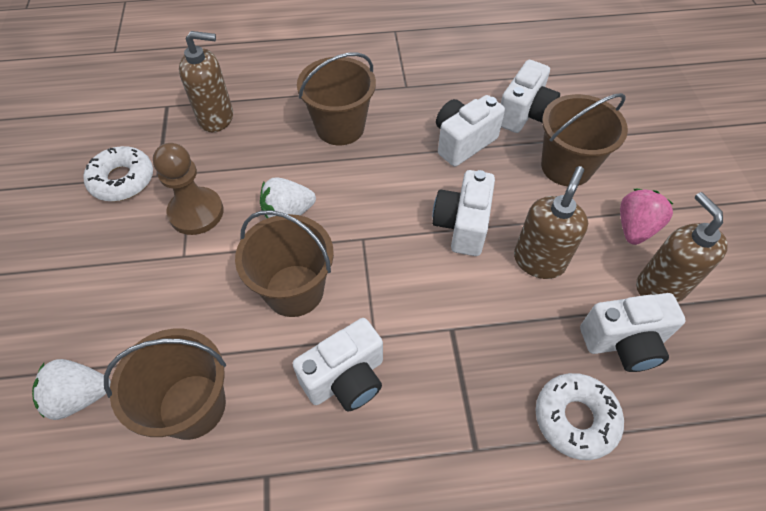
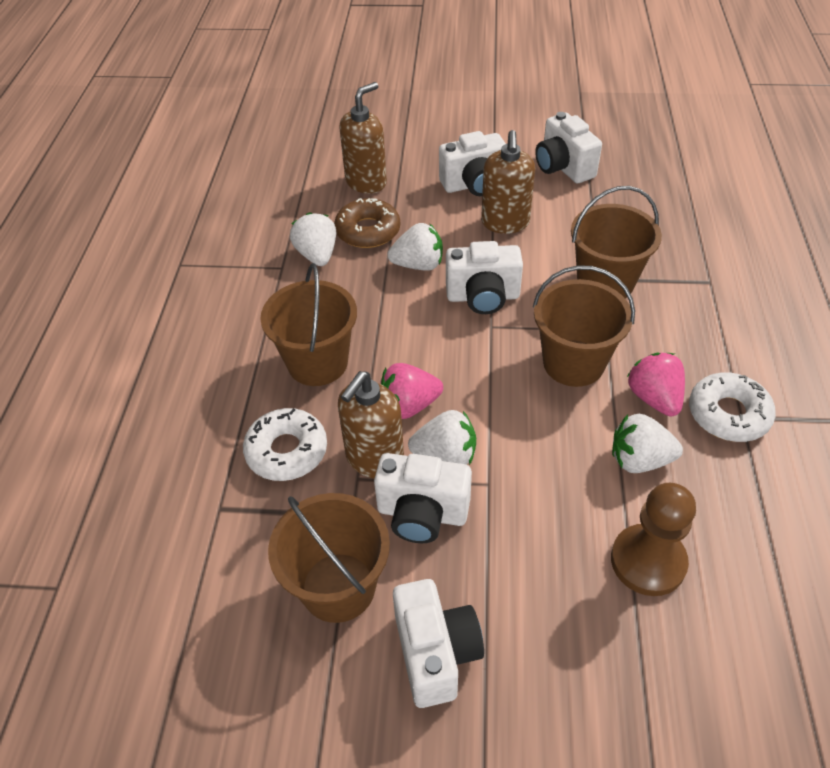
brown donut: 0 -> 1
pink strawberry: 1 -> 2
white strawberry: 2 -> 4

